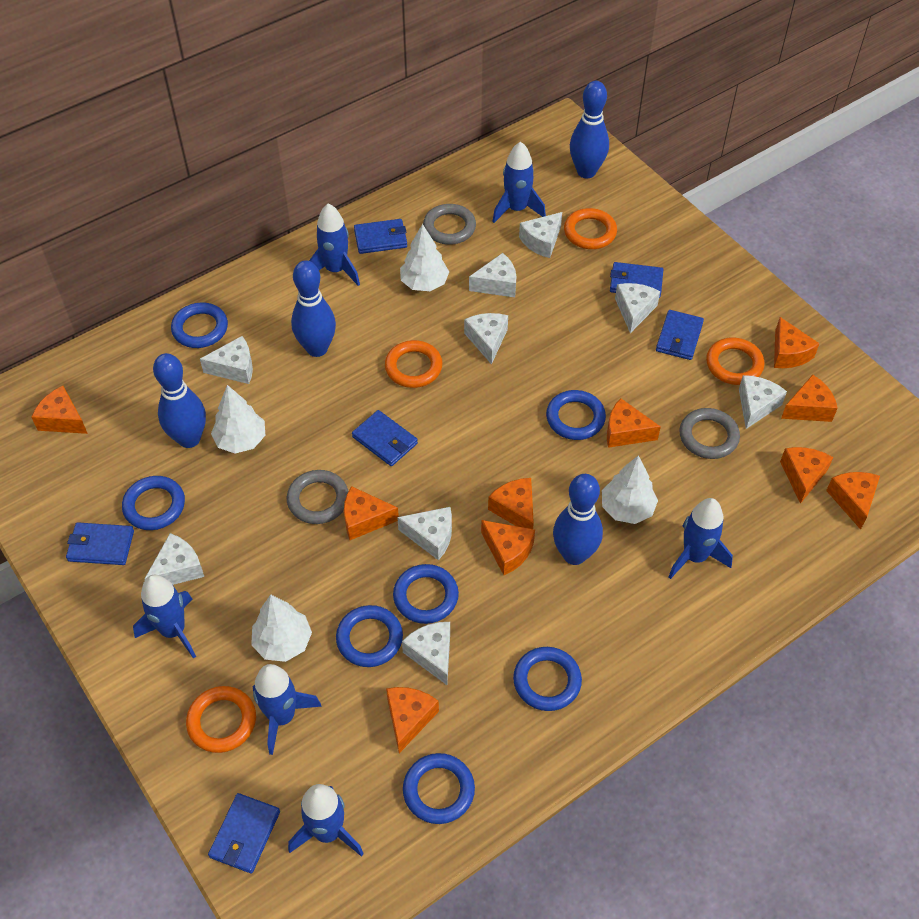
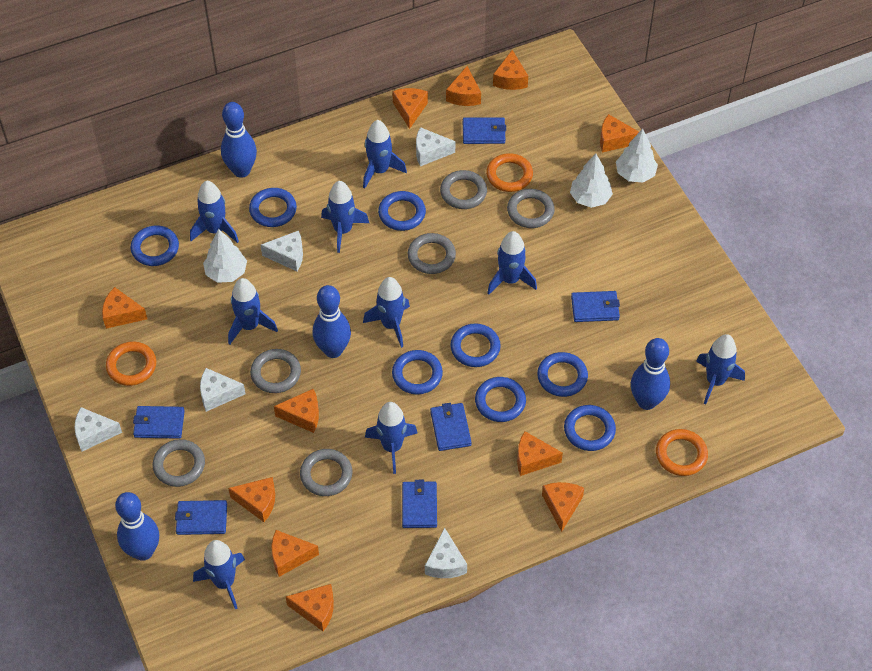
blue ring: 7 -> 8
blue rocket: 6 -> 9
grey ring: 3 -> 6
orange cheese: 10 -> 11
orange ring: 4 -> 3
white cheese: 9 -> 5
white tree: 4 -> 3

